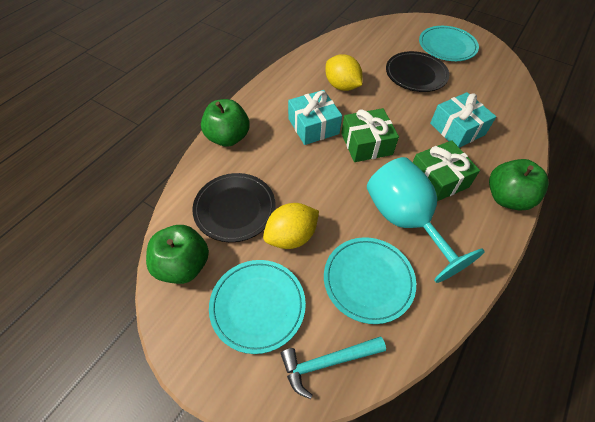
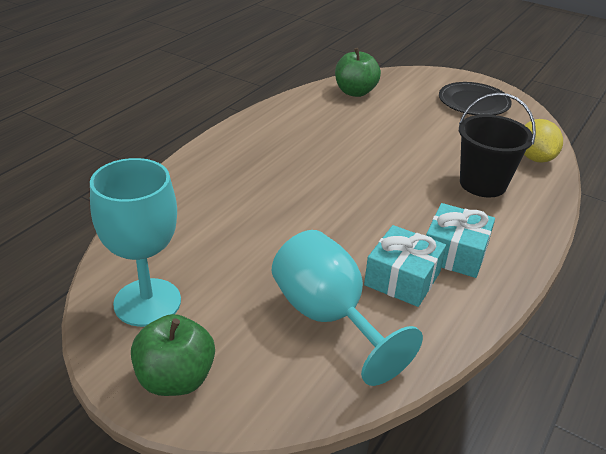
black bucket: 0 -> 1
black plate: 2 -> 1
green apple: 3 -> 2
green gift: 2 -> 0
turquoise goblet: 1 -> 2
turquoise hammer: 1 -> 0
turquoise plate: 3 -> 0
yellow lemon: 2 -> 1

